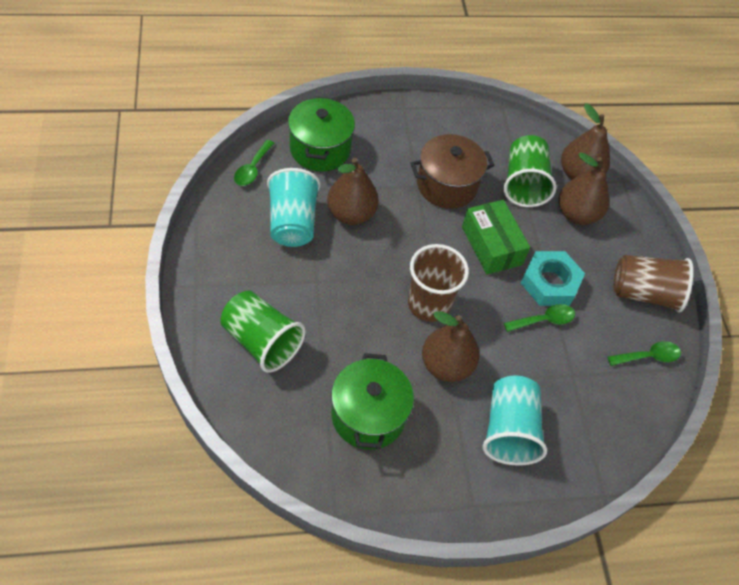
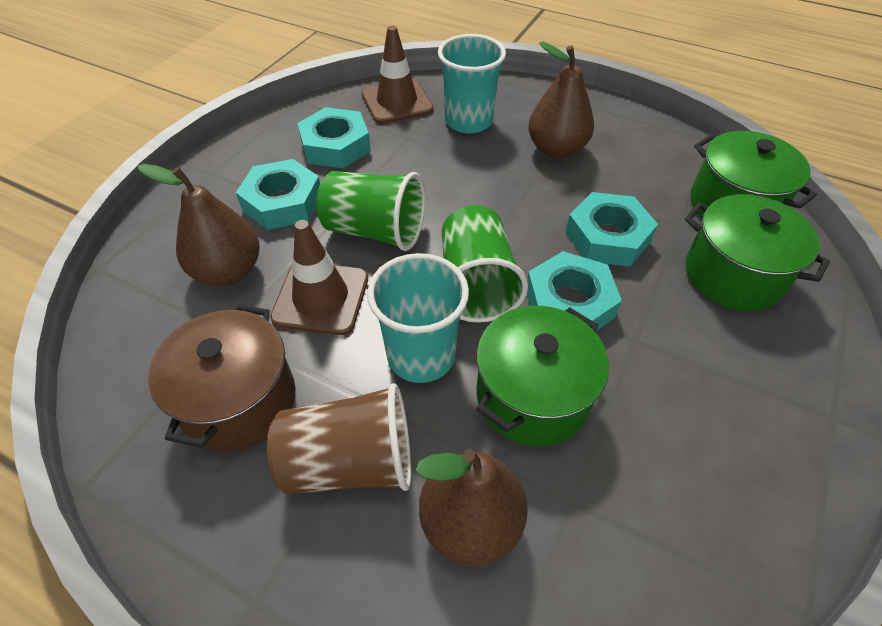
brown cup: 2 -> 1
brown pear: 4 -> 3
brown traffic cone: 0 -> 2
green box: 1 -> 0
green pot: 2 -> 3
green spoon: 3 -> 0
turquoise nut: 1 -> 4

